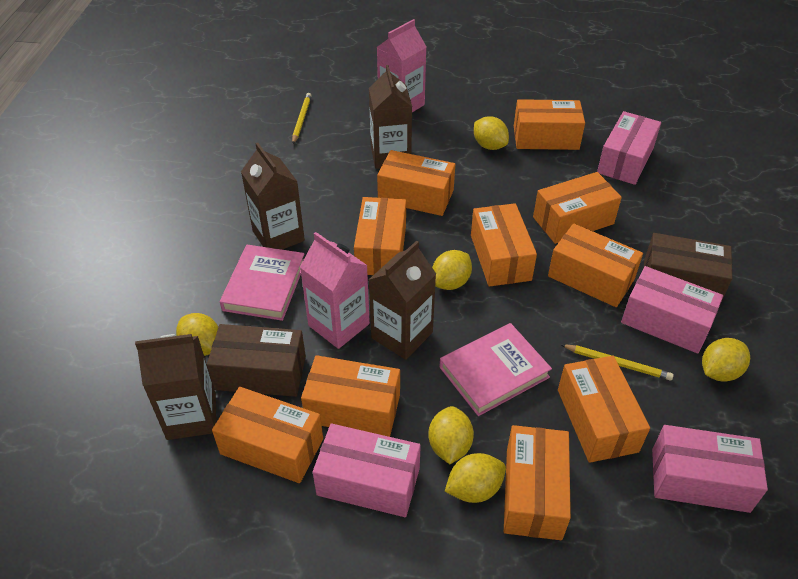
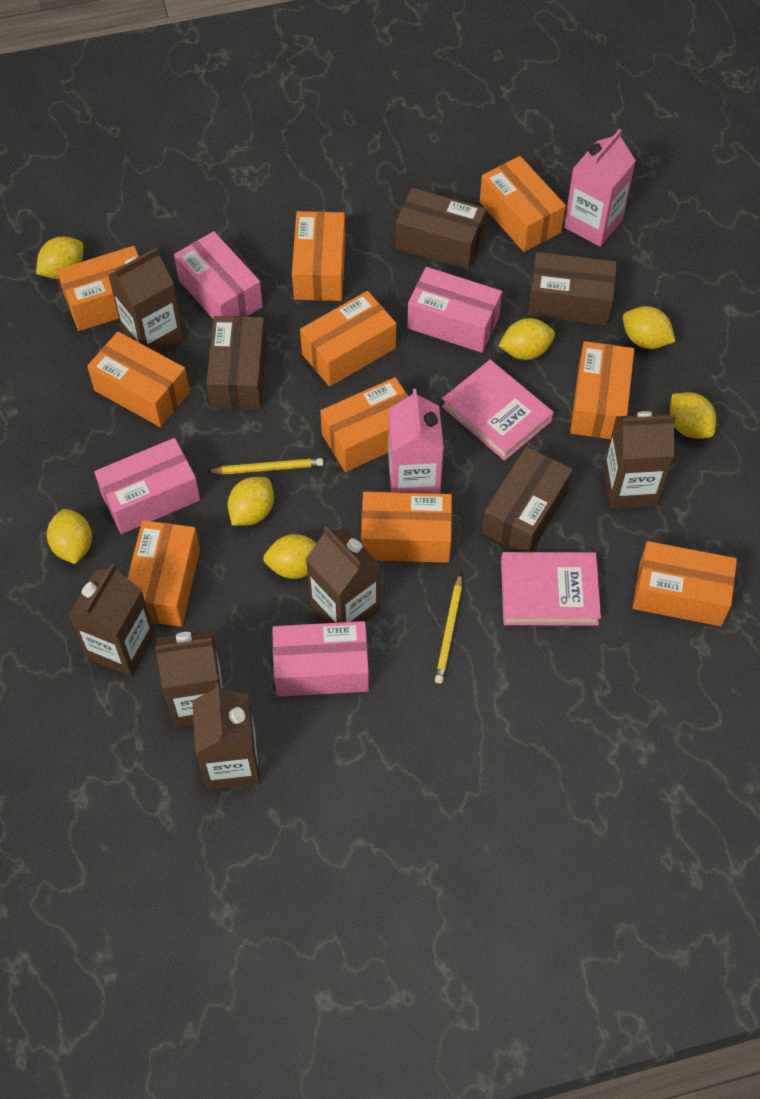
brown box: 2 -> 4
brown carton: 4 -> 6
yellow lemon: 6 -> 7

